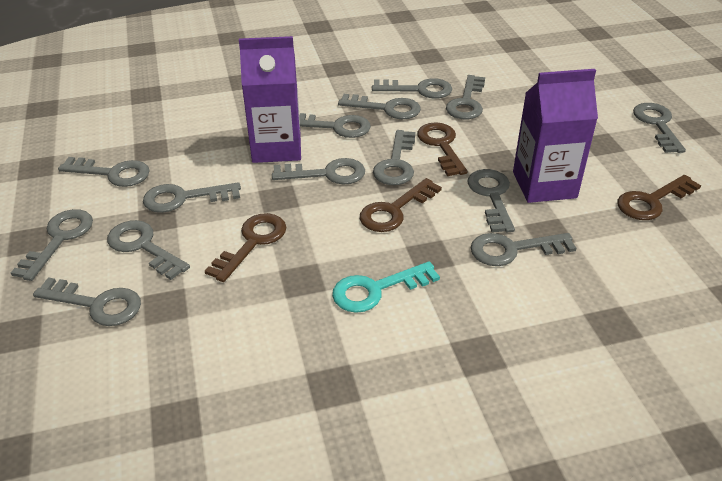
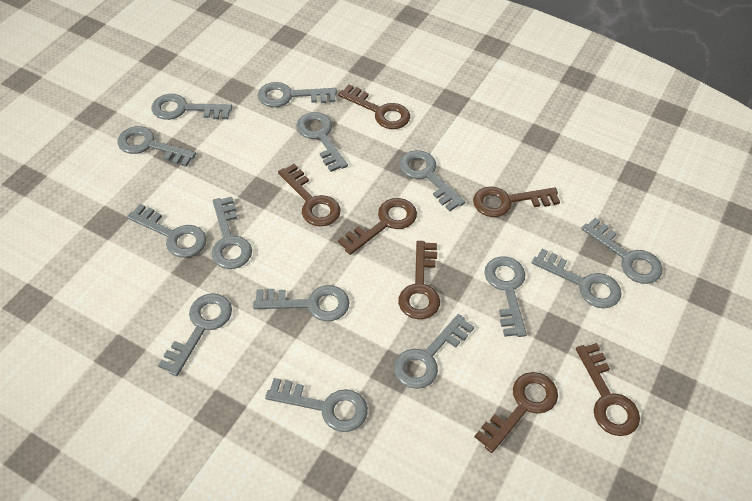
brown key: 4 -> 7
purple carton: 2 -> 0
turquoise key: 1 -> 0

